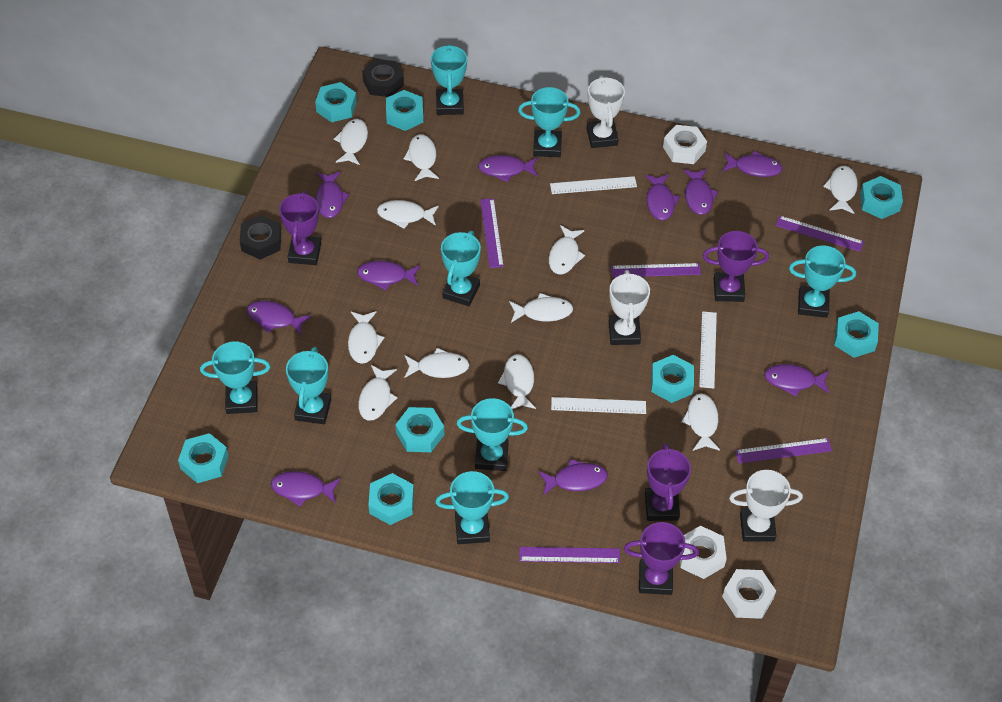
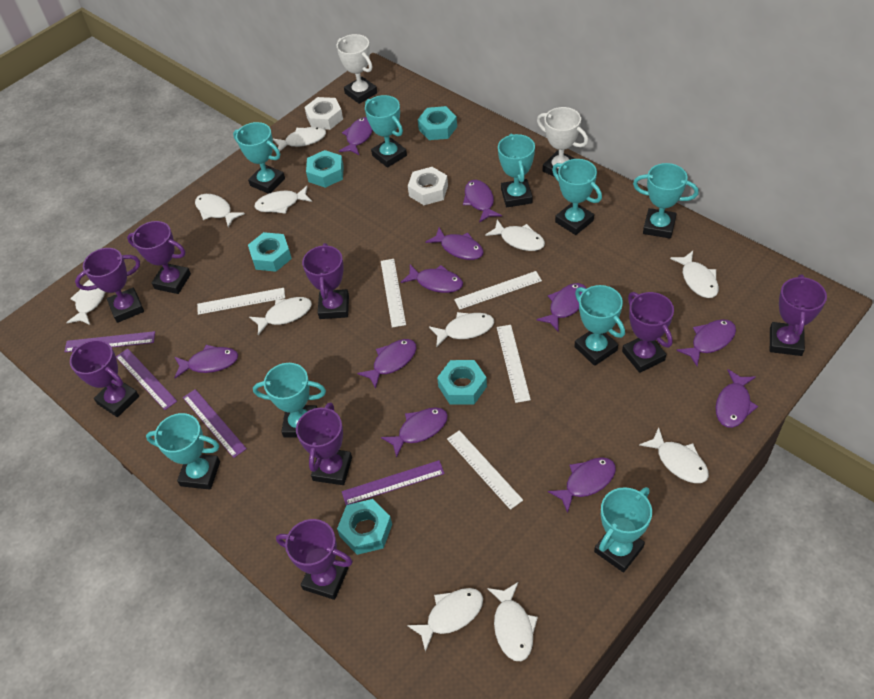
black nut: 2 -> 0
purple fish: 10 -> 11
purple ruler: 5 -> 4
purple trophy: 4 -> 8
turquoise nut: 8 -> 5
turquoise trophy: 8 -> 9
white nut: 3 -> 2
white ruler: 3 -> 5
white trophy: 3 -> 2

